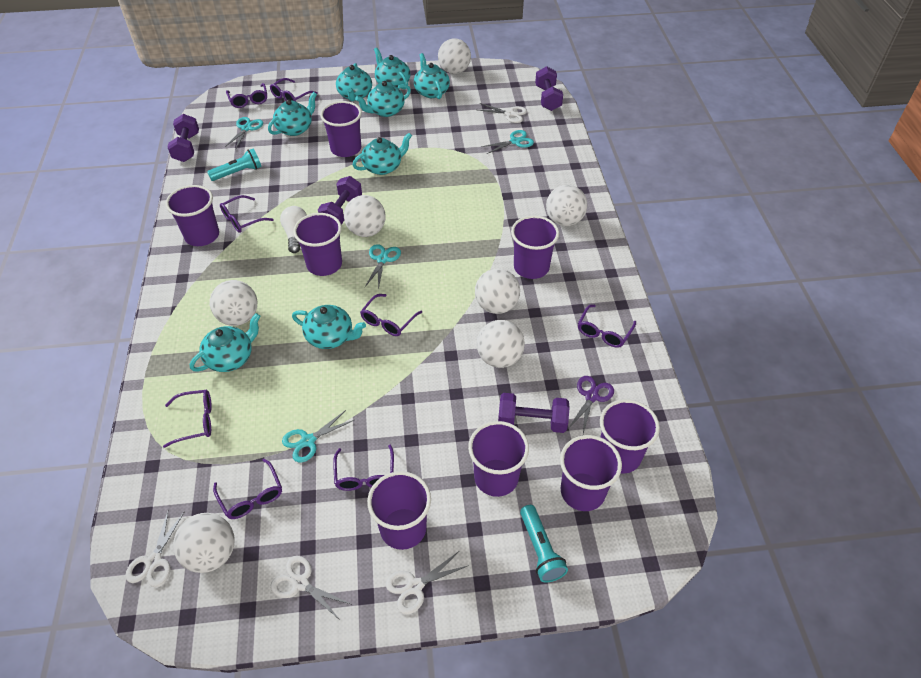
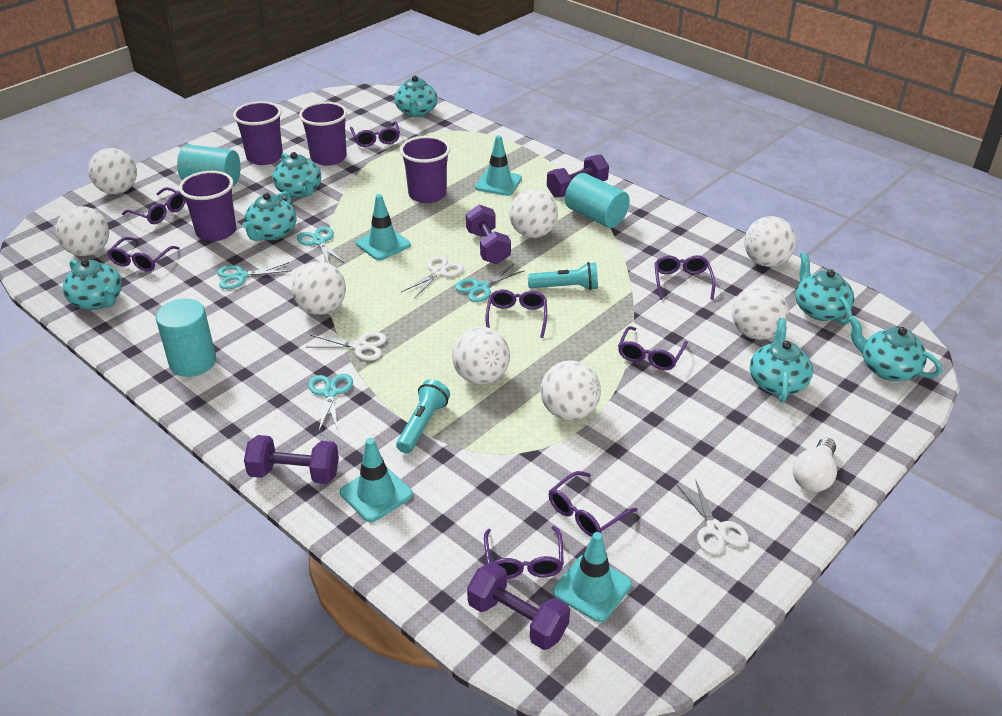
purple cup: 8 -> 4
purple scissors: 1 -> 0
turquoise cylinder: 0 -> 3
turquoise teapot: 8 -> 7
turquoise traffic cone: 0 -> 4
white ball: 7 -> 8
white scissors: 4 -> 3

